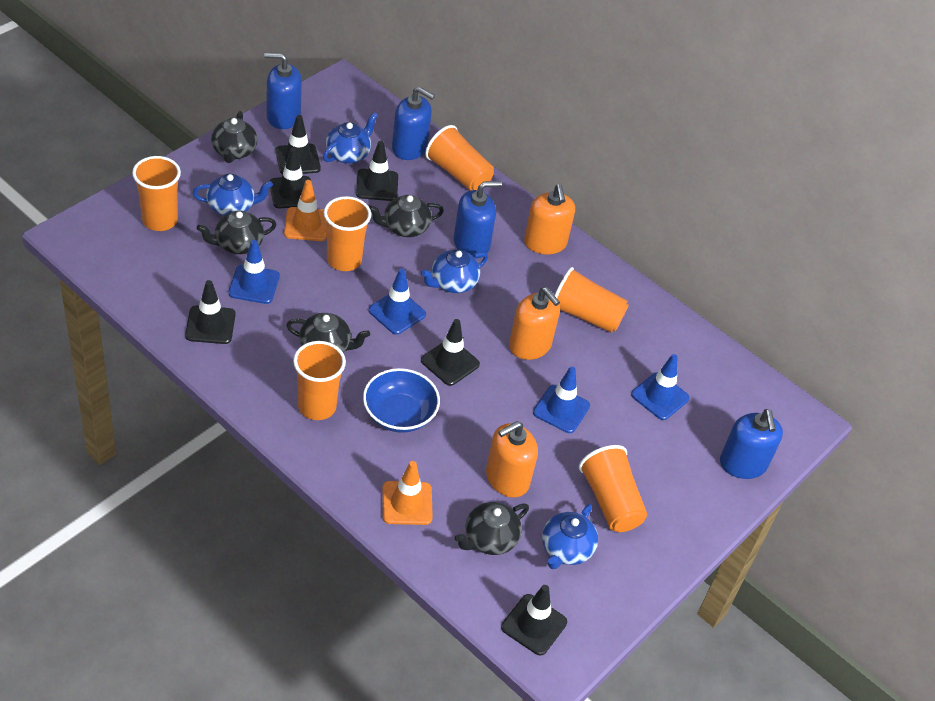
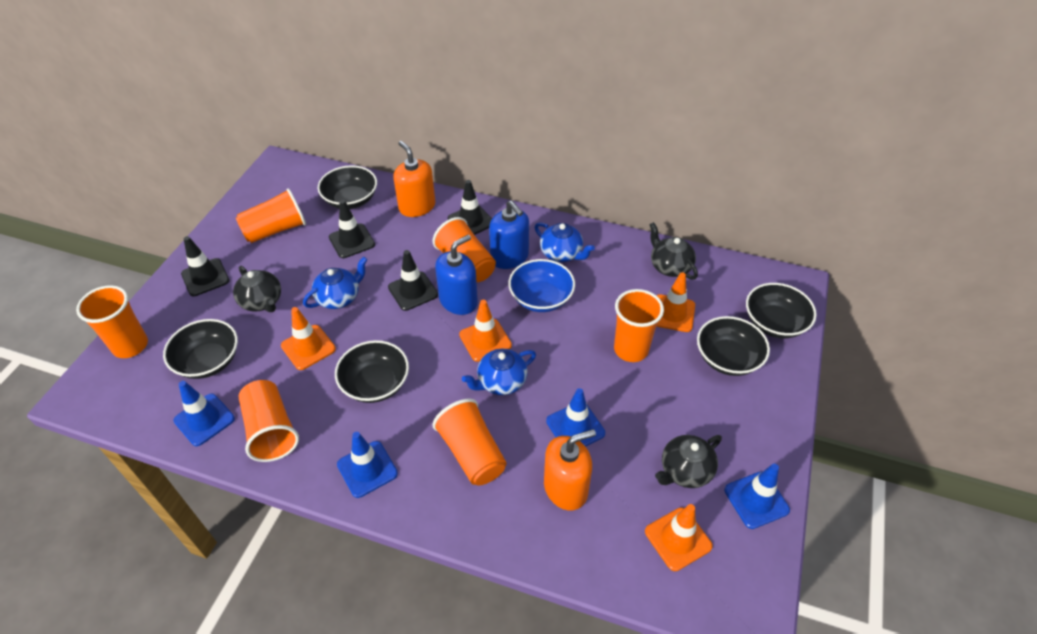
black bowl: 0 -> 5
black teapot: 5 -> 3
black traffic cone: 6 -> 4
blue soap dispenser: 4 -> 2
blue teapot: 4 -> 3
orange soap dispenser: 3 -> 2
orange traffic cone: 2 -> 4

